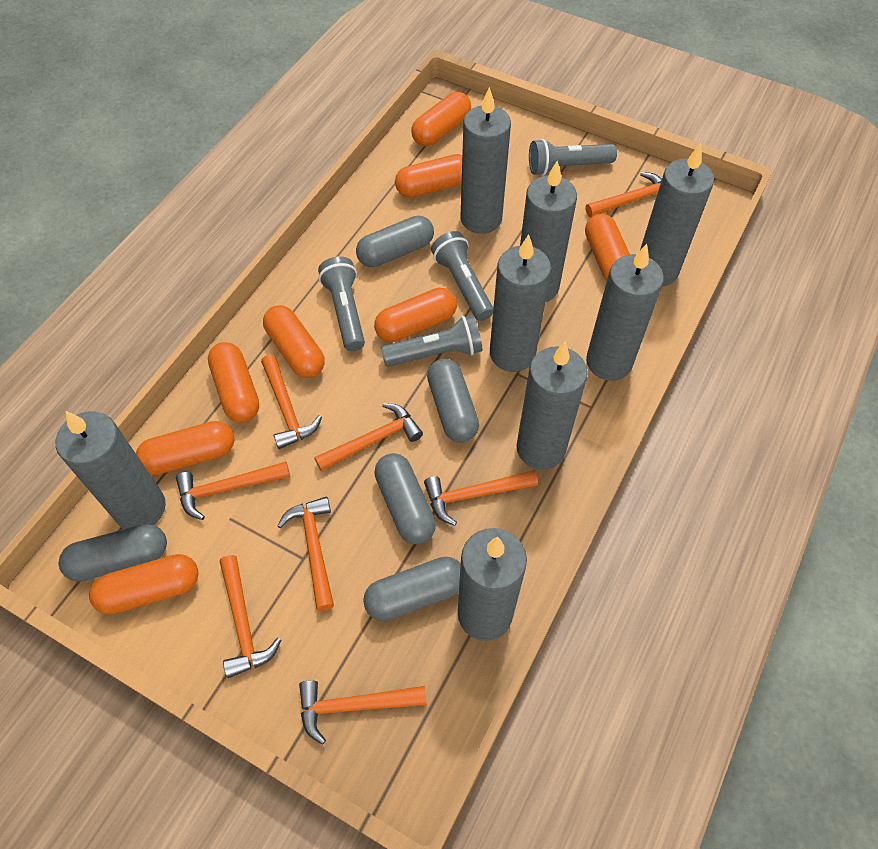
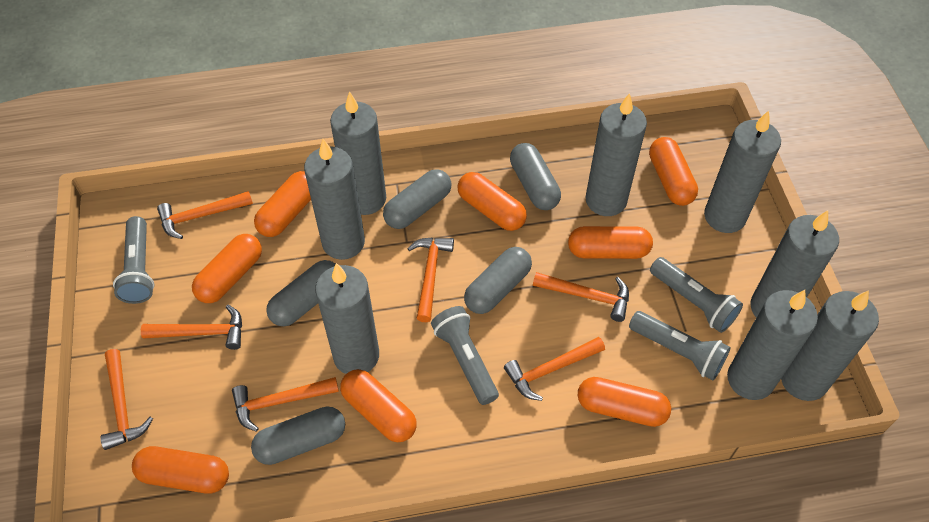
orange hammer: 8 -> 7

